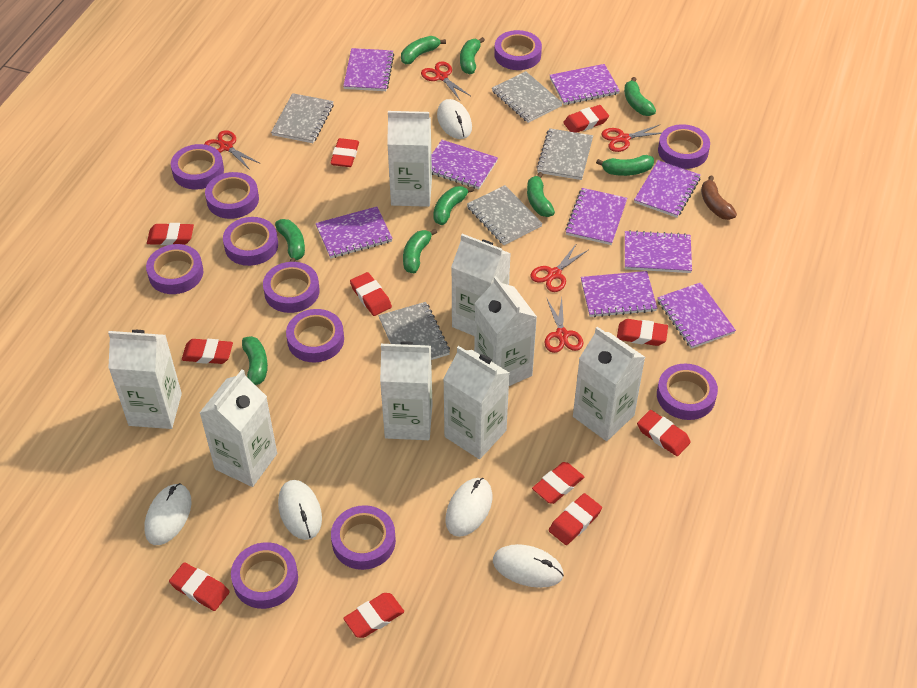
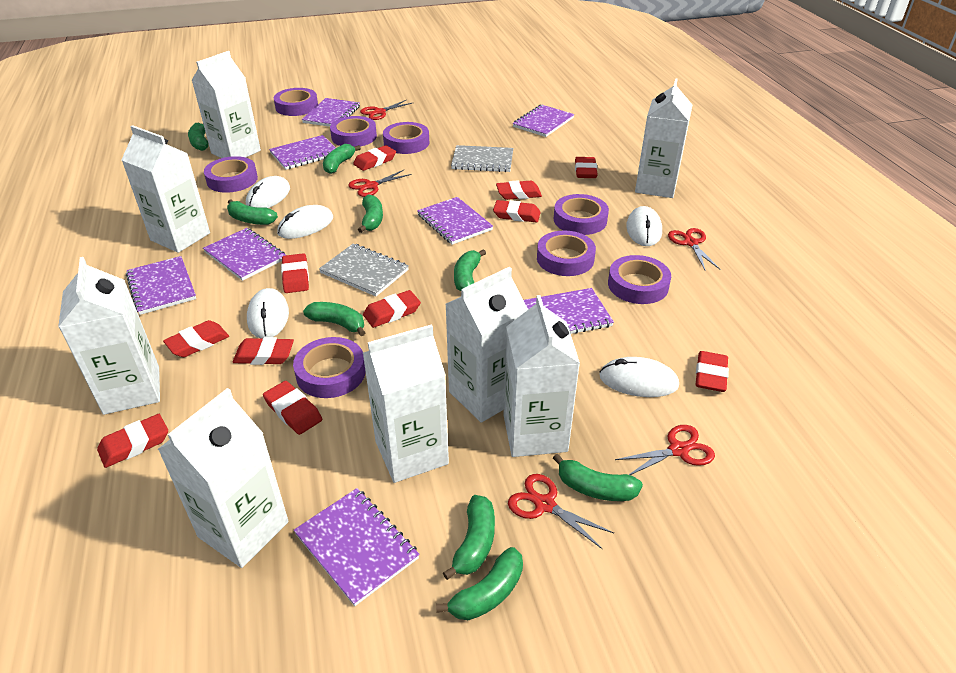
brown banana: 1 -> 0
grey notebook: 5 -> 2
purple notebook: 9 -> 8
purple tape: 11 -> 8

